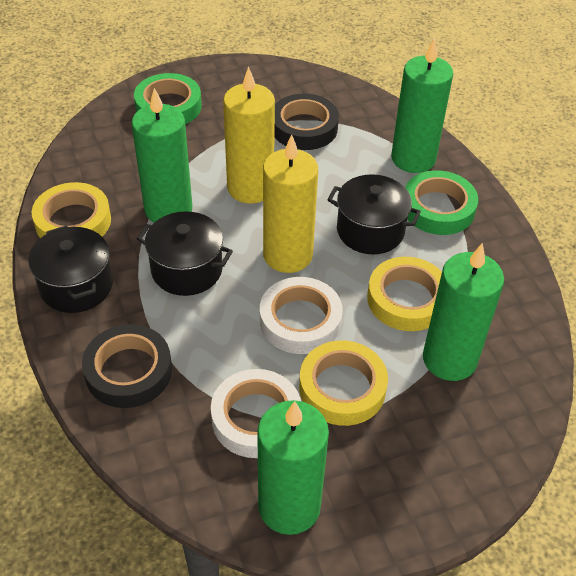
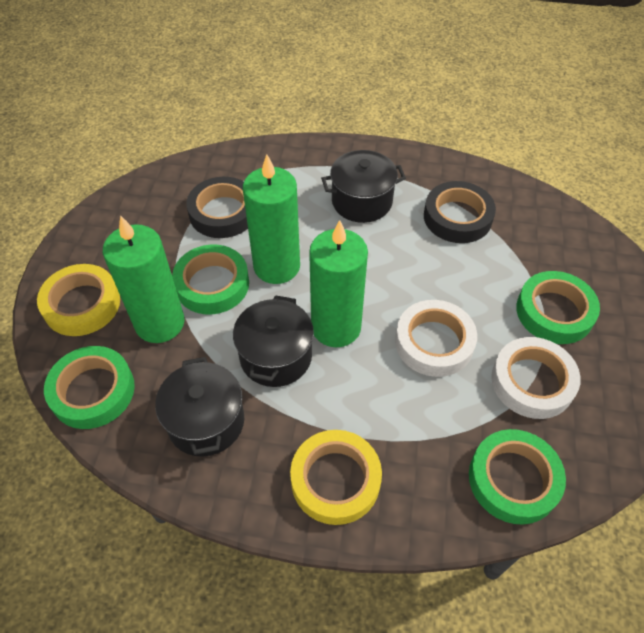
green candle: 4 -> 3
green tape: 2 -> 4
yellow candle: 2 -> 0
yellow tape: 3 -> 2

